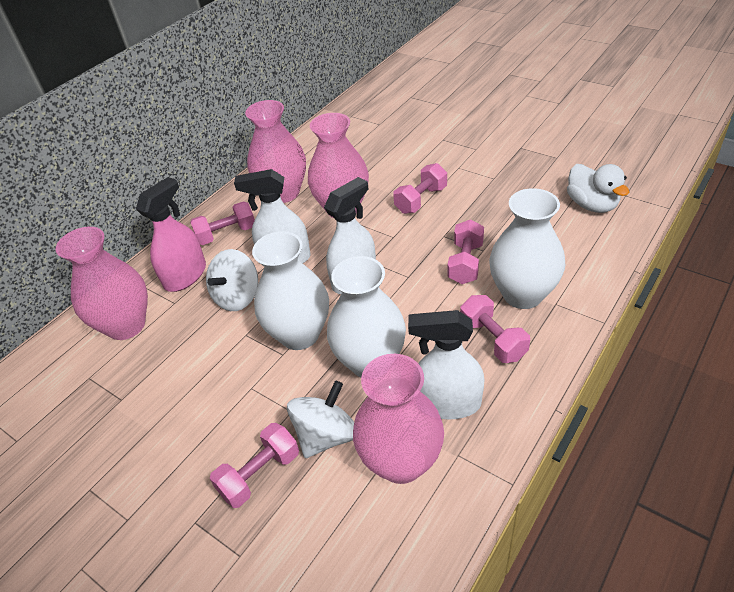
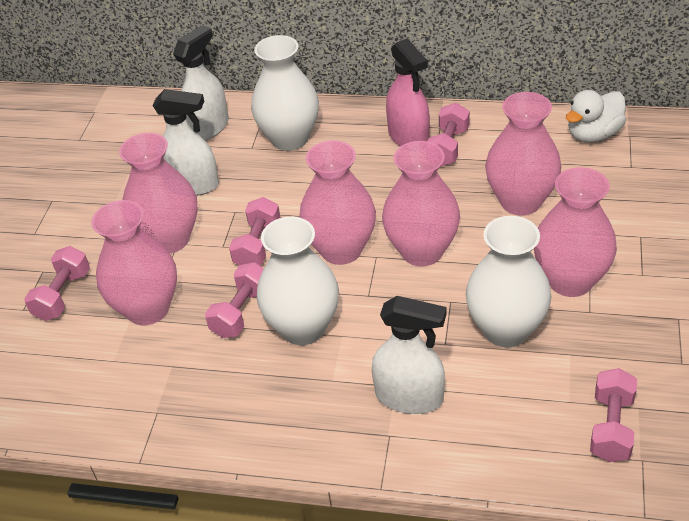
pink vase: 4 -> 6
white spinning top: 2 -> 0

